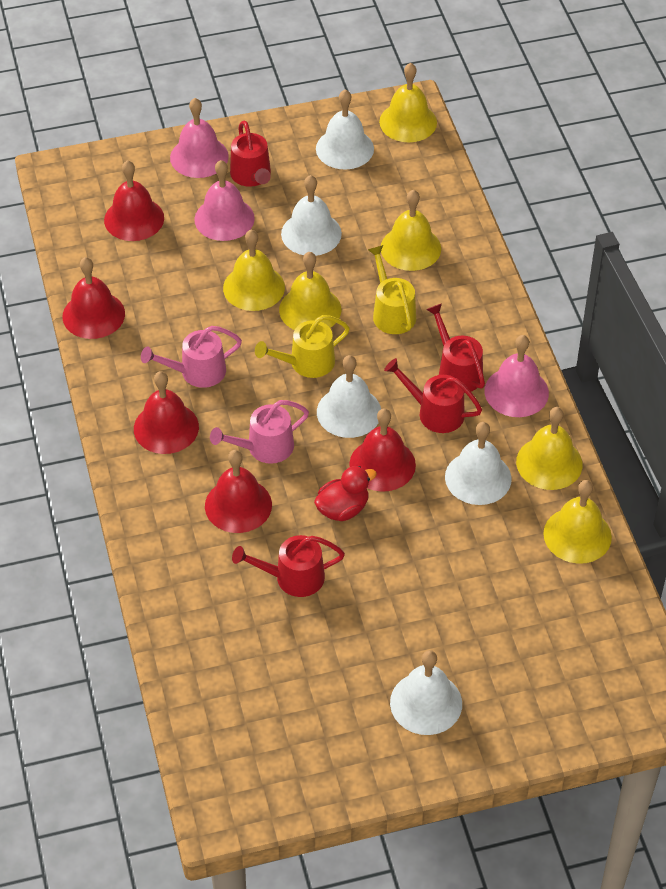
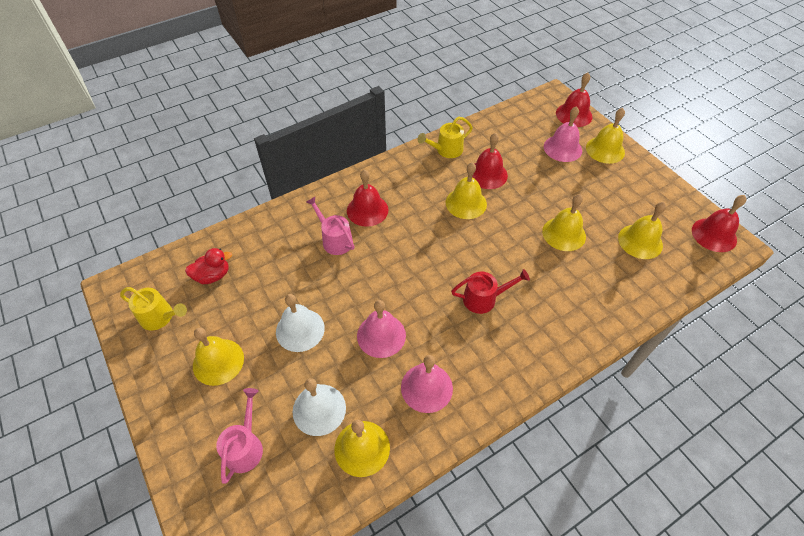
red bell: 5 -> 4
red watering can: 4 -> 1
white bell: 5 -> 2

